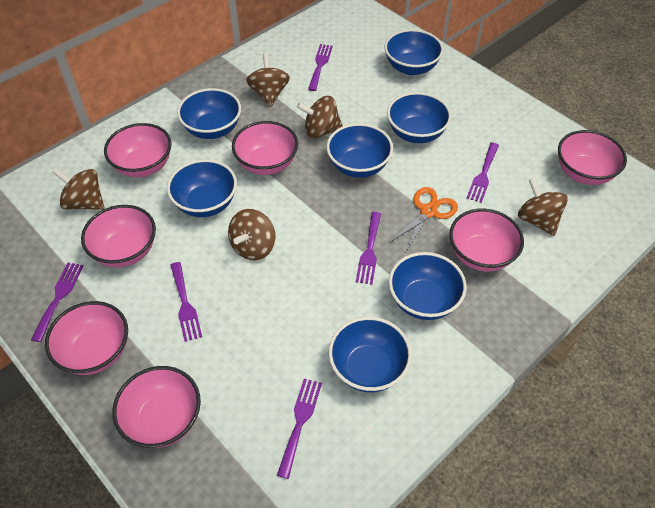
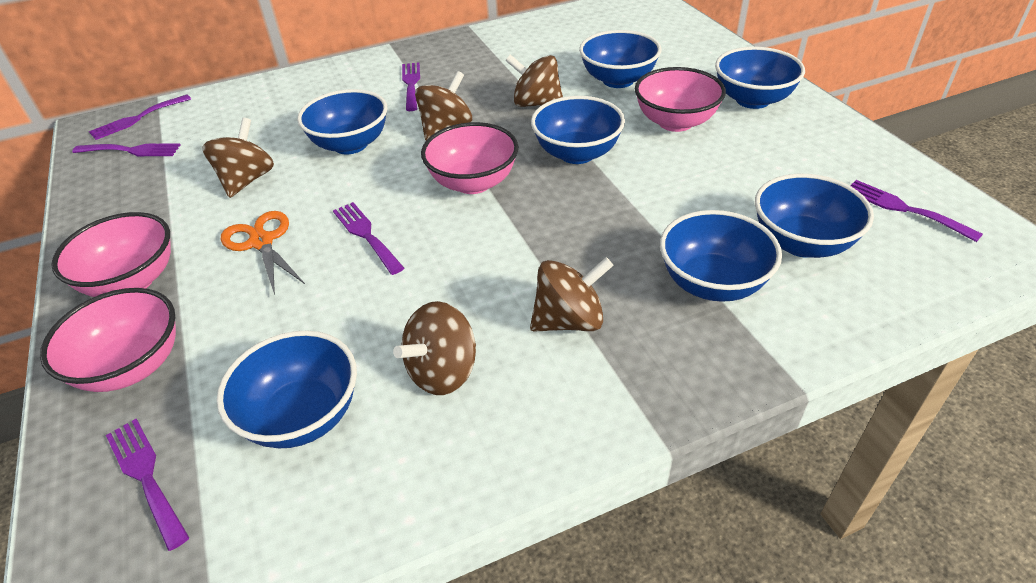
pink bowl: 7 -> 4

